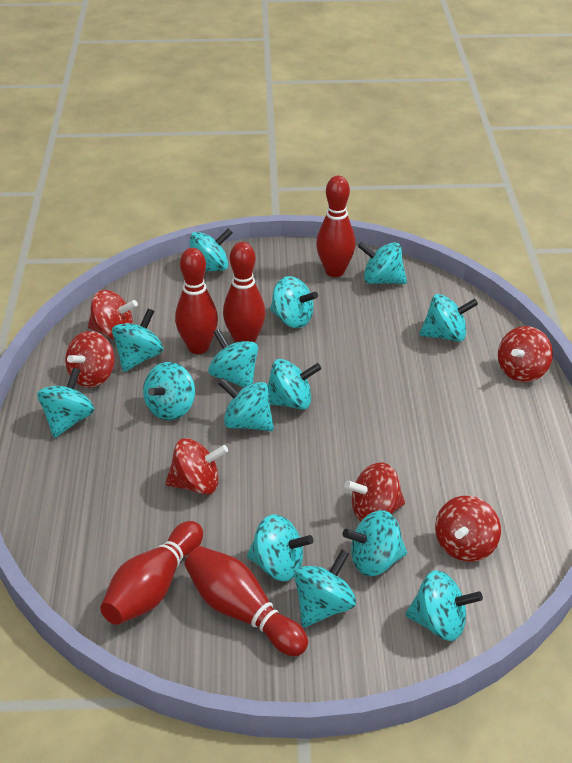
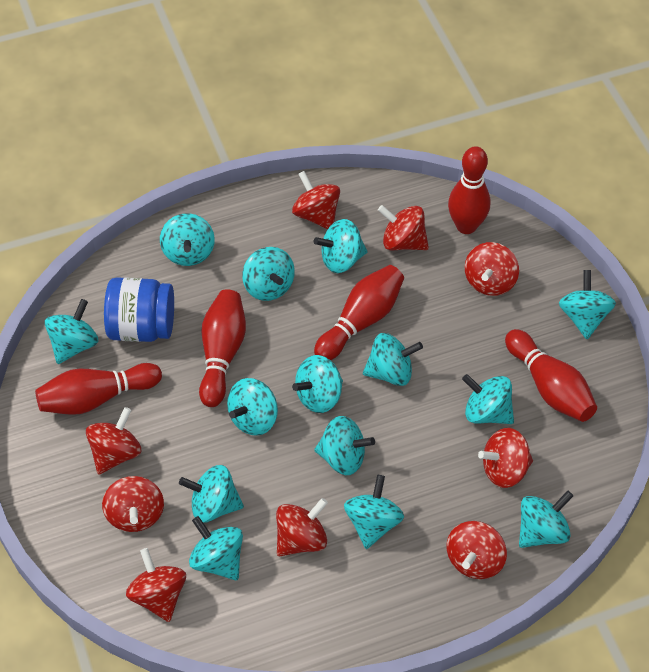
blue jar: 0 -> 1
red spinning top: 6 -> 9

